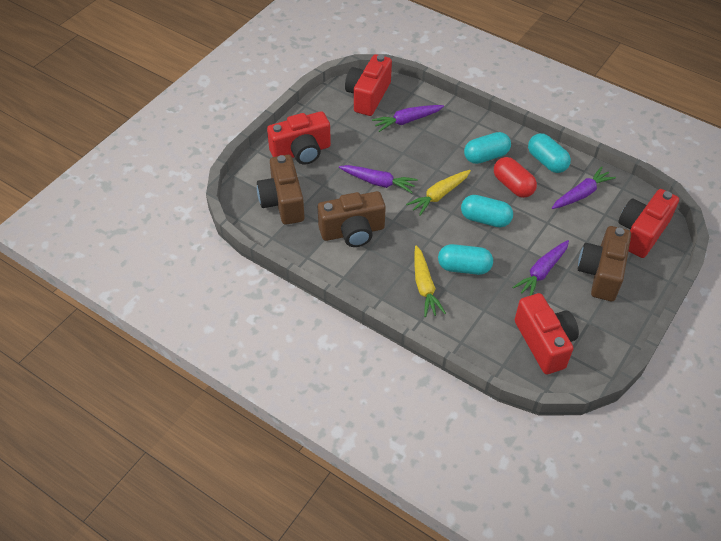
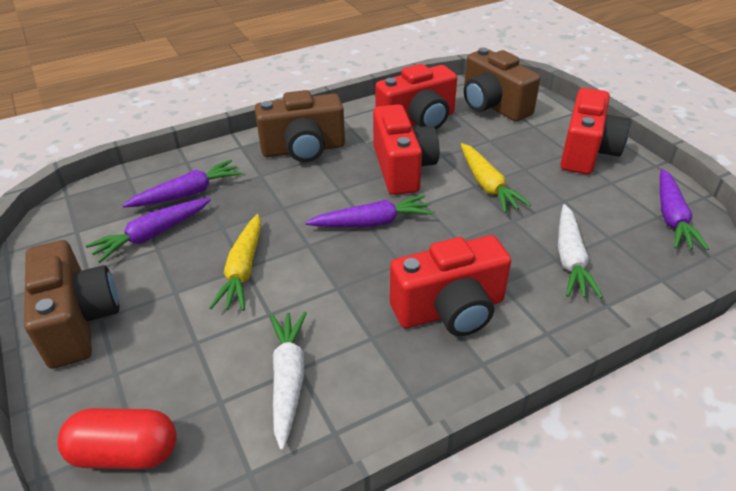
turquoise capsule: 4 -> 0
white carrot: 0 -> 2

